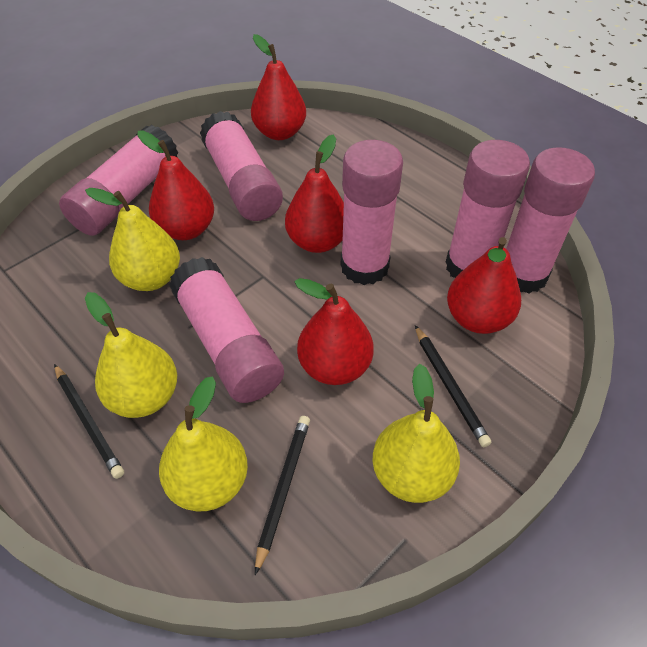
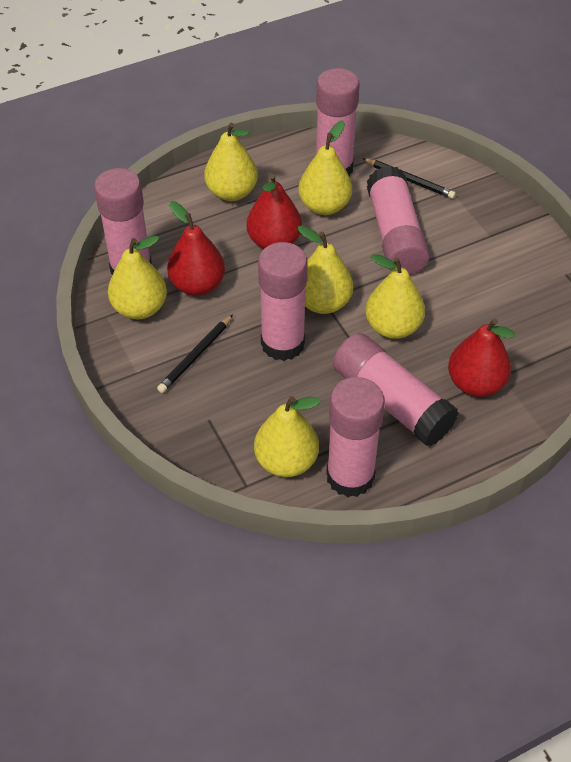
black pencil: 3 -> 2
red pear: 5 -> 3
yellow pear: 4 -> 6

